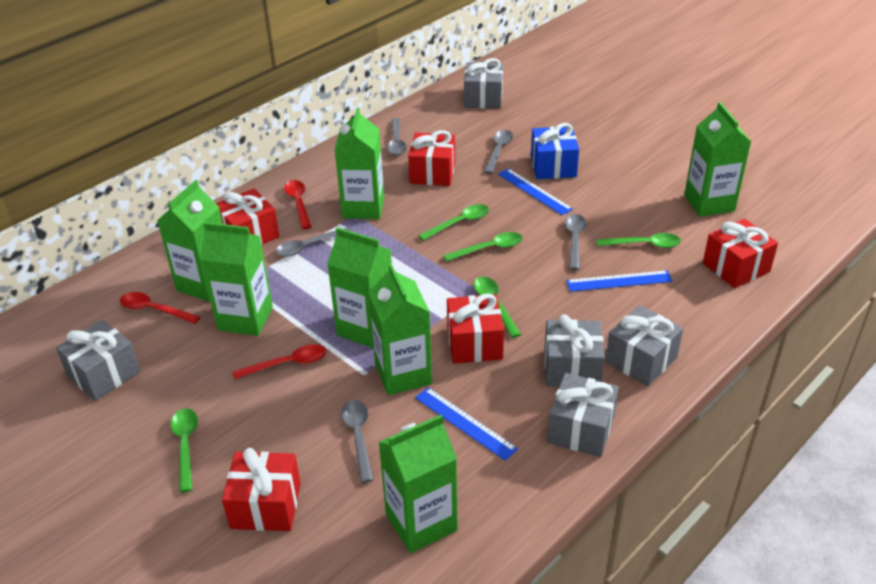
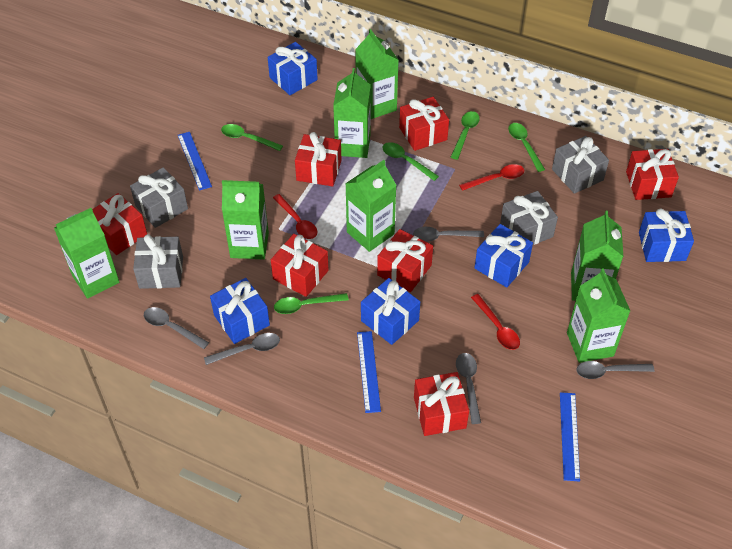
blue gift: 1 -> 5
grey gift: 5 -> 4
red gift: 5 -> 7

